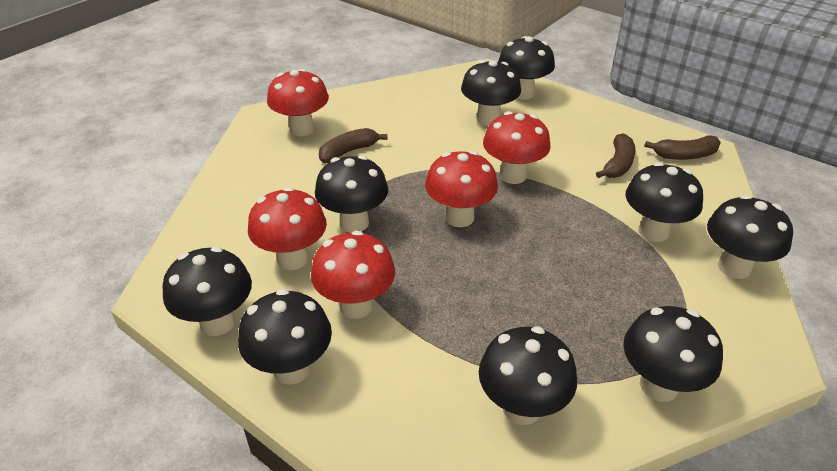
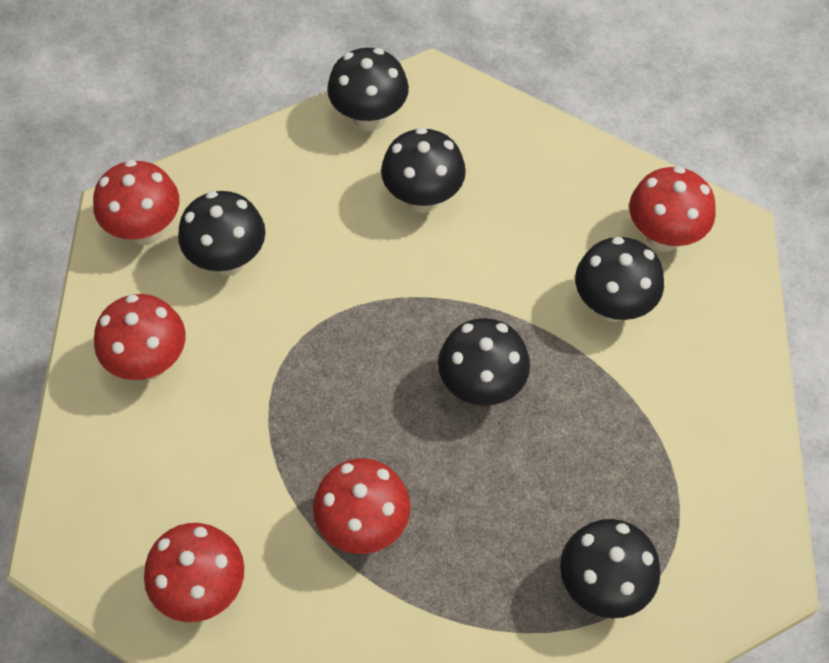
black mushroom: 9 -> 6
brown banana: 3 -> 0

